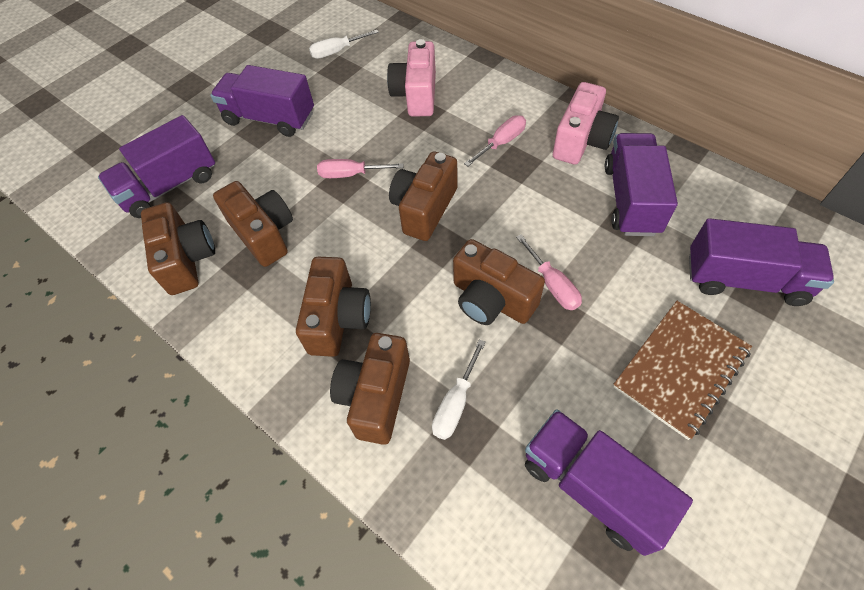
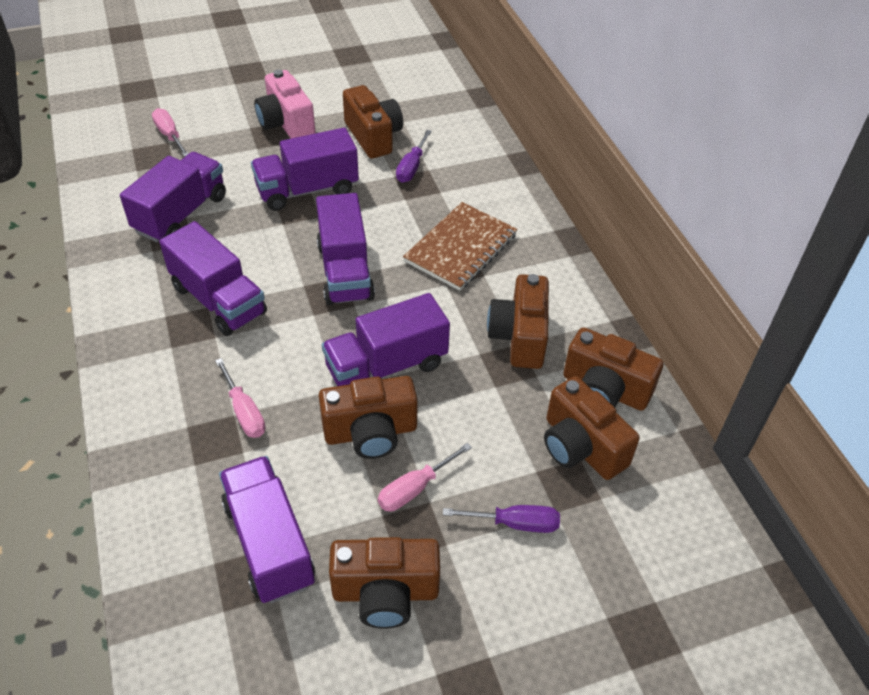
pink camera: 2 -> 1
purple screwdriver: 0 -> 2
purple truck: 5 -> 6
white screwdriver: 2 -> 0

